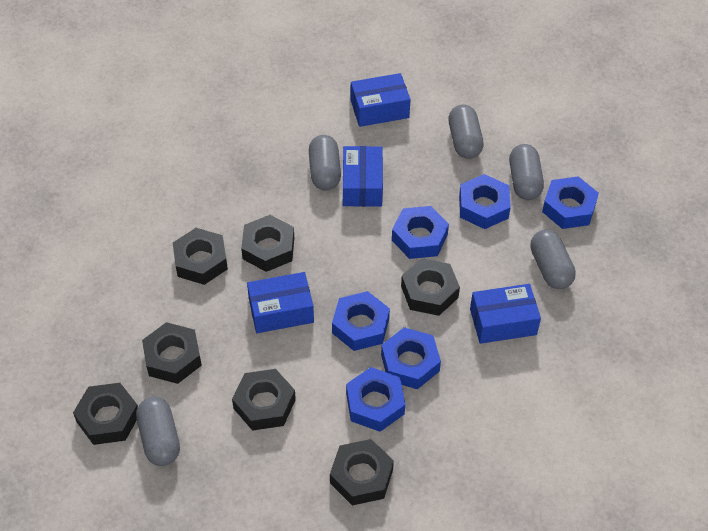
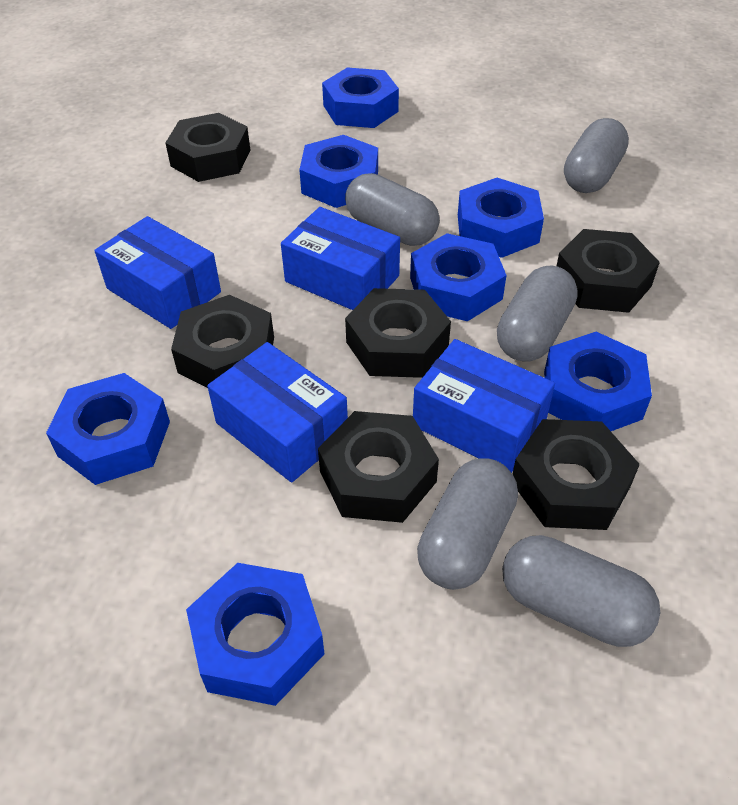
black nut: 7 -> 6
blue nut: 6 -> 7

